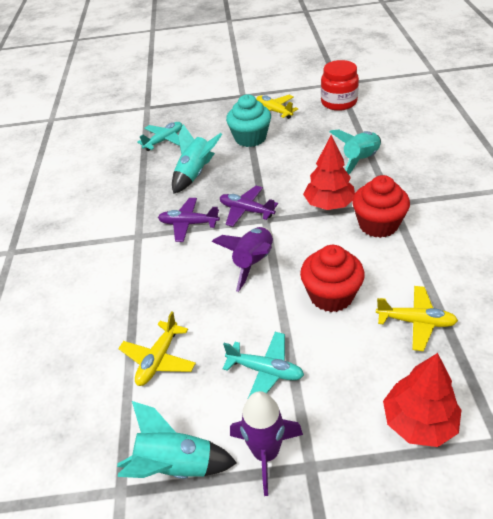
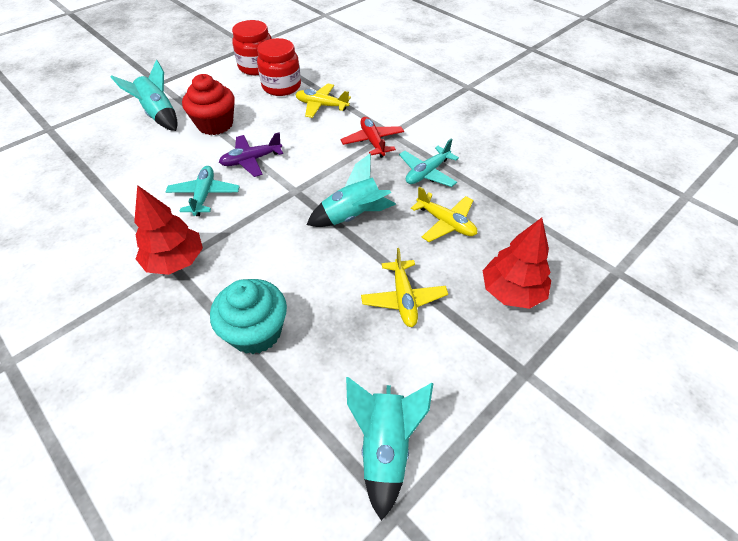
purple plane: 2 -> 1
purple rocket: 2 -> 0
red cupcake: 2 -> 1
red jar: 1 -> 2
red plane: 0 -> 1

